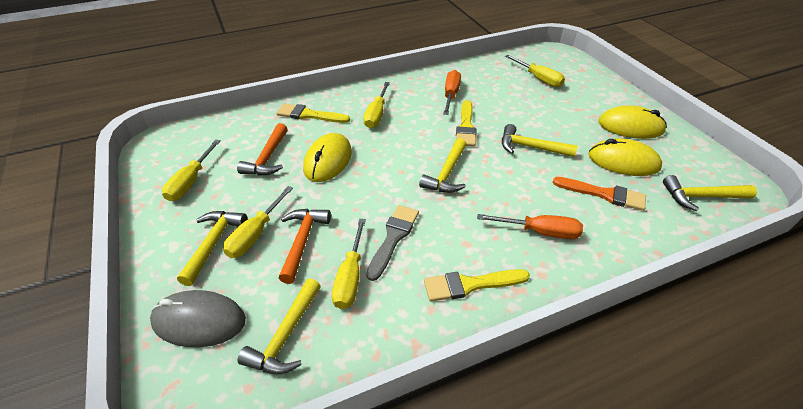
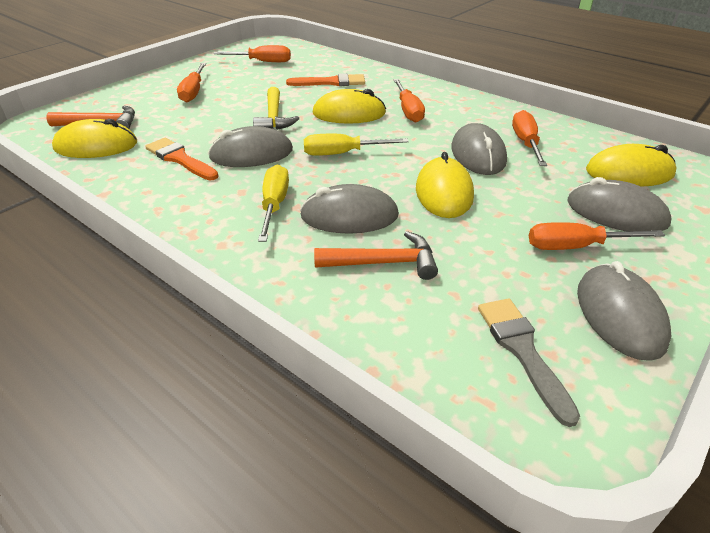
grey mouse: 1 -> 5
orange brush: 1 -> 2
orange screwdriver: 2 -> 5
yellow brush: 3 -> 0
yellow hammer: 5 -> 1
yellow mouse: 3 -> 4
yellow screwdriver: 5 -> 2

